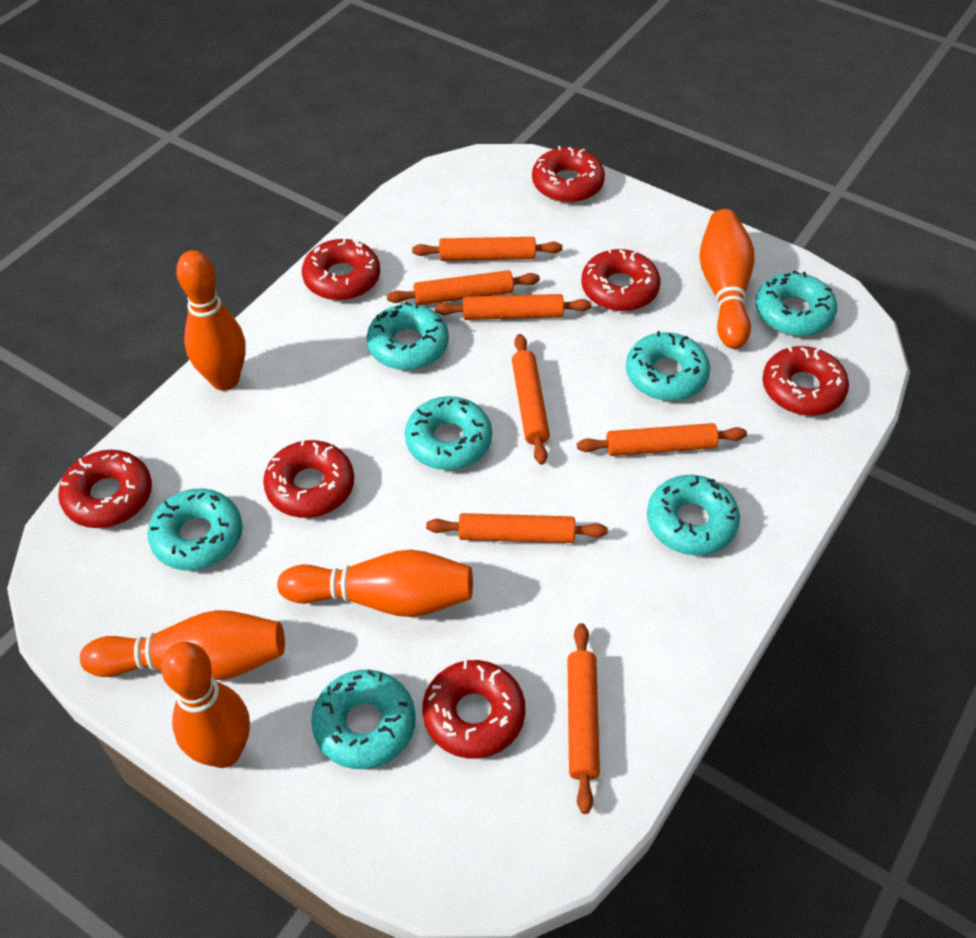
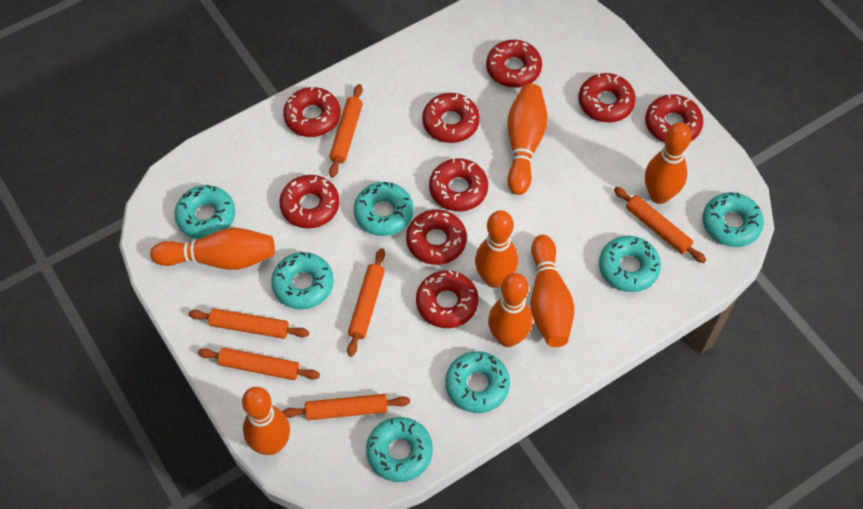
orange bowling pin: 5 -> 7
orange rolling pin: 7 -> 6
red donut: 7 -> 9

